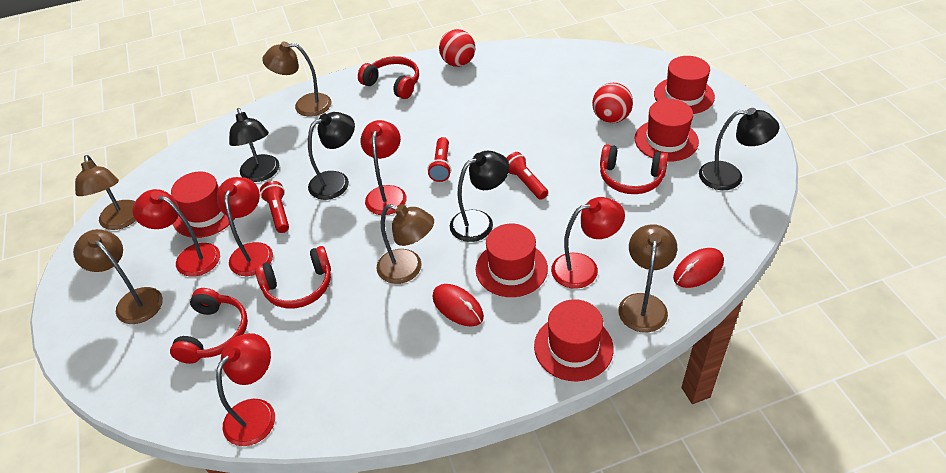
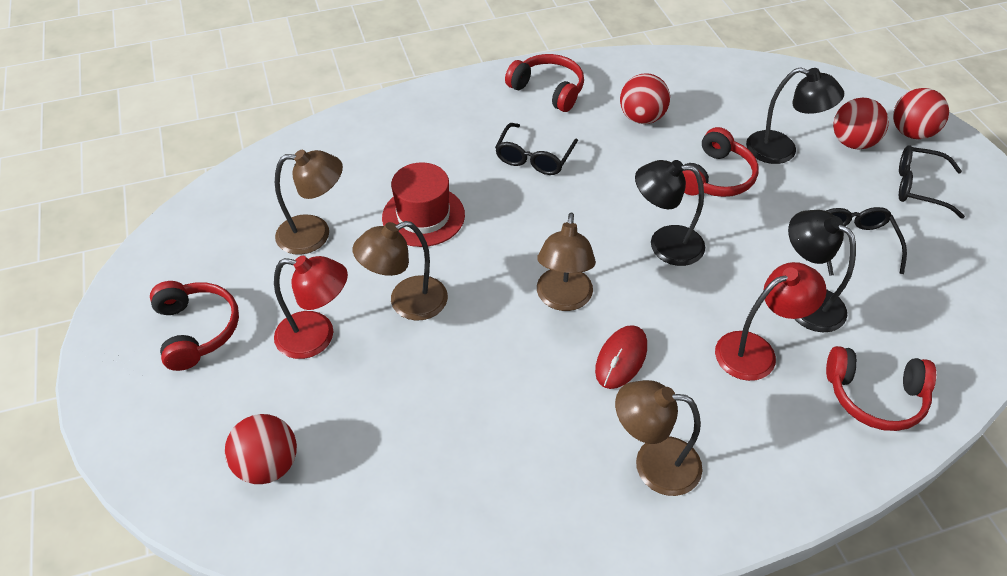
black glasses: 0 -> 3
black lamp: 4 -> 3
brown lamp: 5 -> 4
red ball: 2 -> 4
red flashlight: 3 -> 0
red hat: 5 -> 1
red lamp: 5 -> 2
red mouse: 2 -> 1

